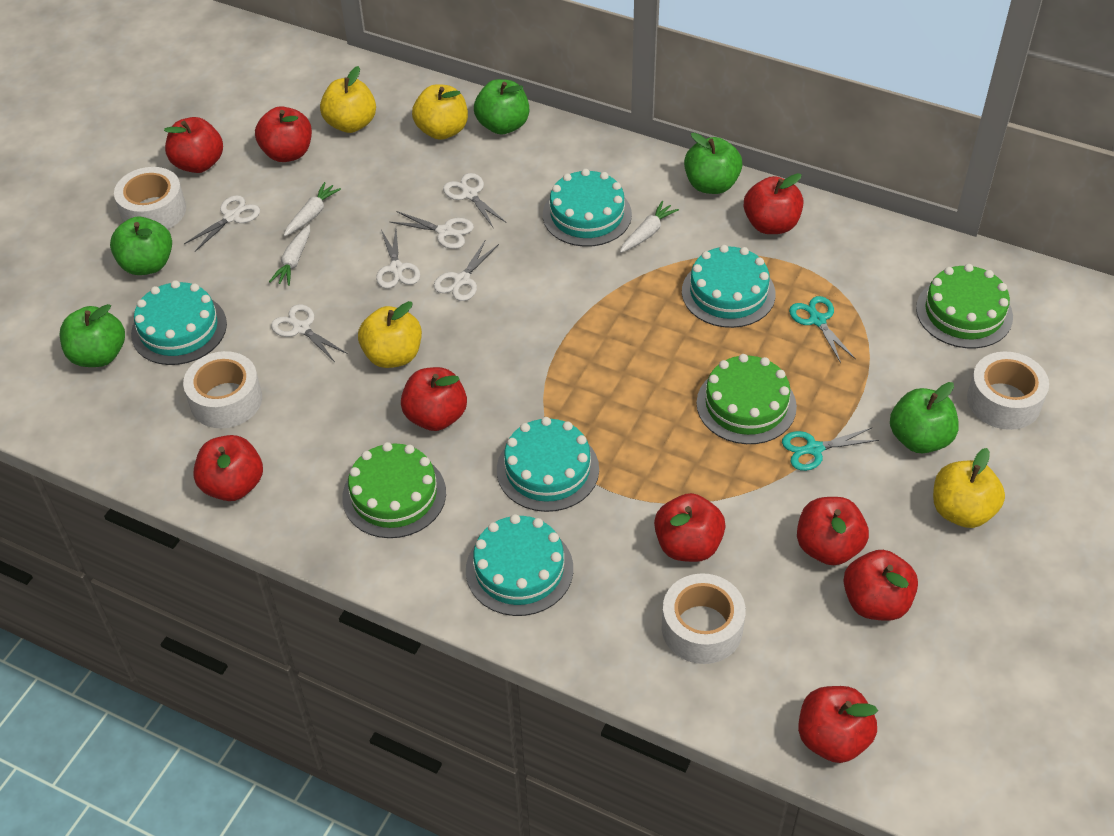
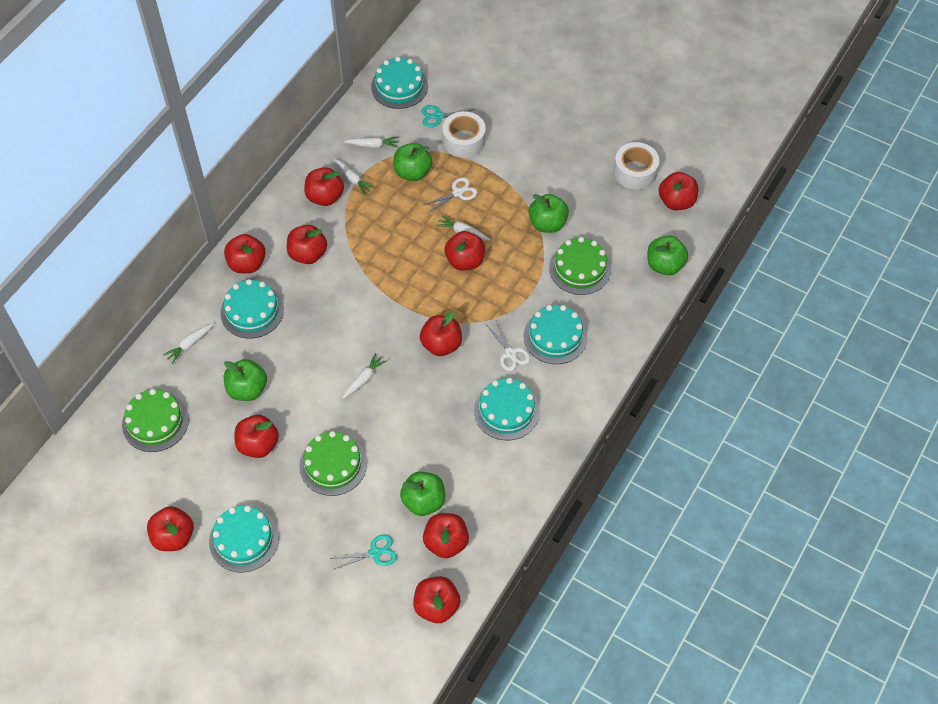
red apple: 9 -> 10
white carrot: 3 -> 5
white scissors: 6 -> 2
white tape: 4 -> 2
yellow apple: 4 -> 0

